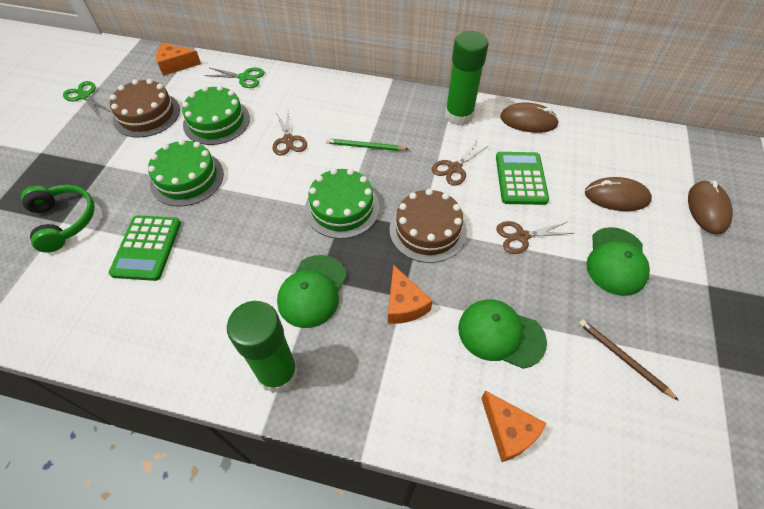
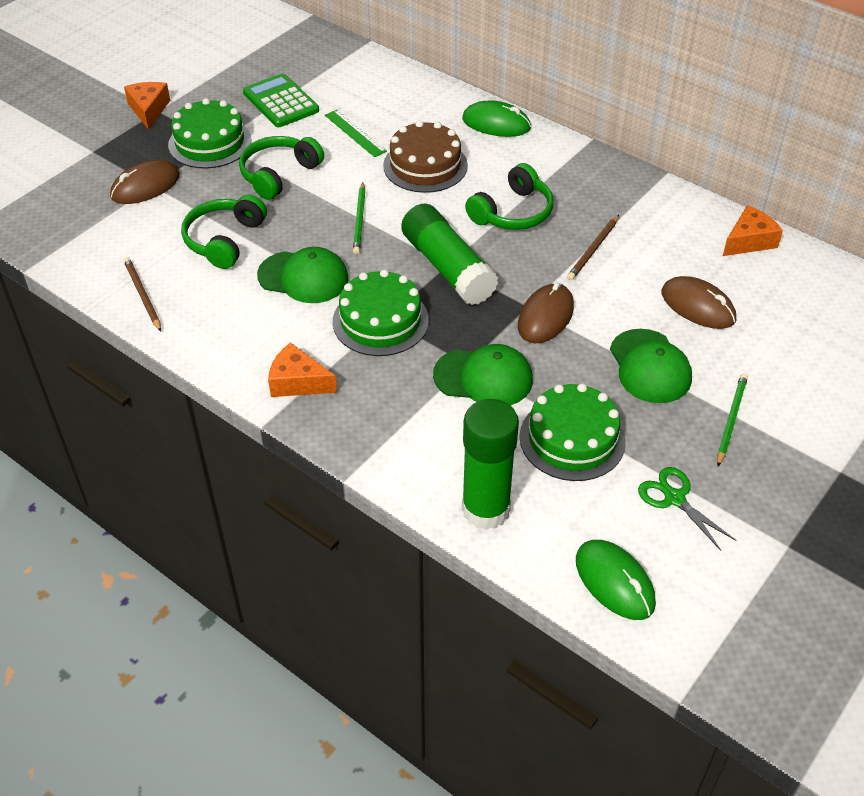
brown cake: 2 -> 1
brown pencil: 1 -> 2
brown scissors: 3 -> 0
green calculator: 2 -> 1
green headphones: 1 -> 3
green mouse: 0 -> 2
green pencil: 1 -> 2
green ruler: 0 -> 1
green scissors: 2 -> 1

